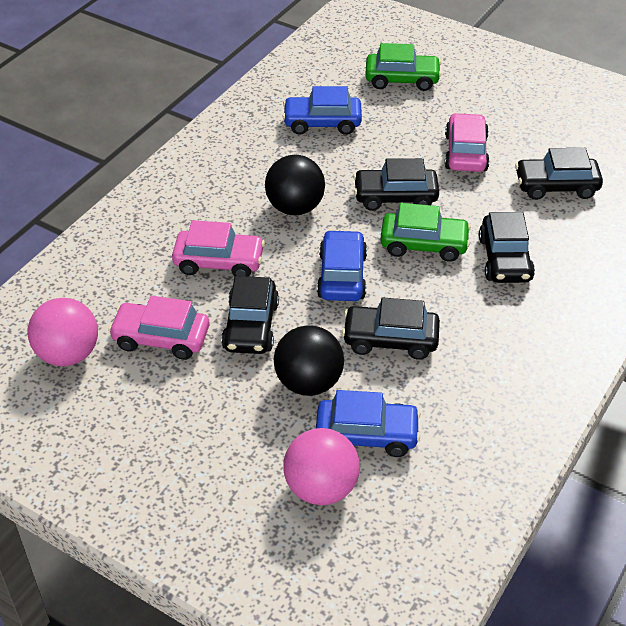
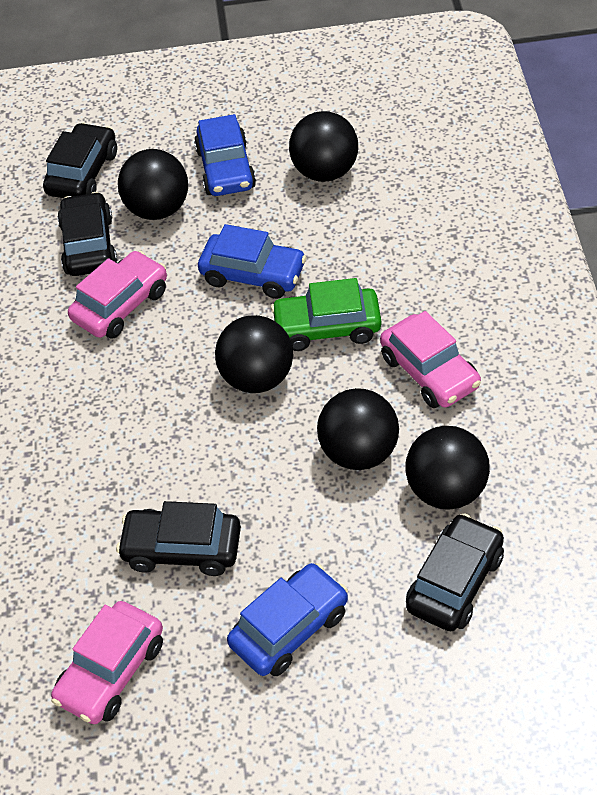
black ball: 2 -> 5
black car: 5 -> 4
green car: 2 -> 1
pink ball: 2 -> 0

